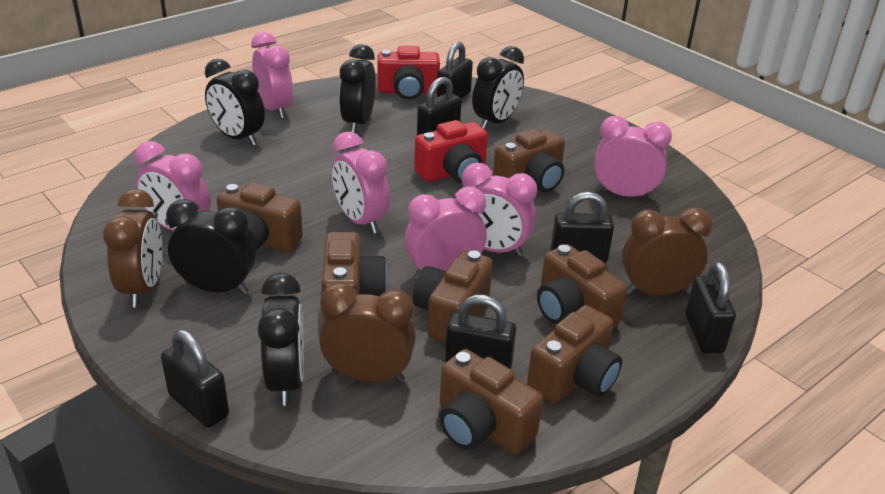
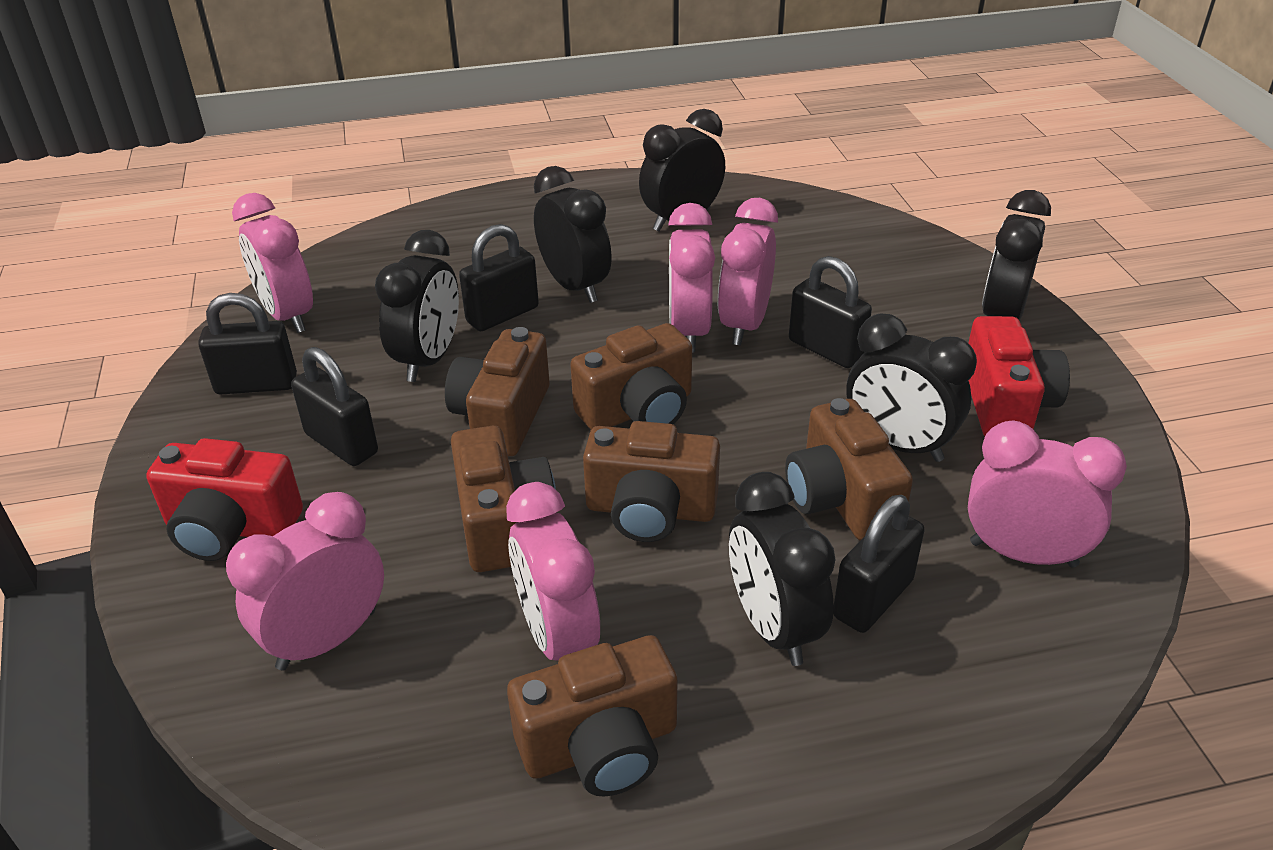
black clock: 5 -> 6
black padlock: 6 -> 5
brown camera: 7 -> 6
brown clock: 3 -> 0

